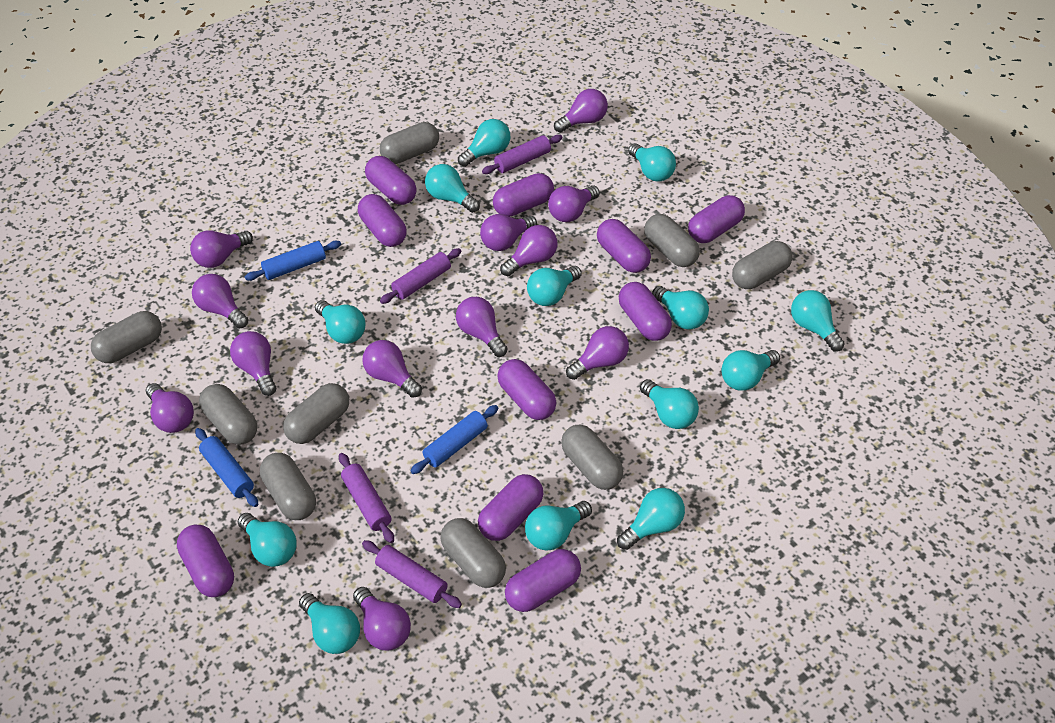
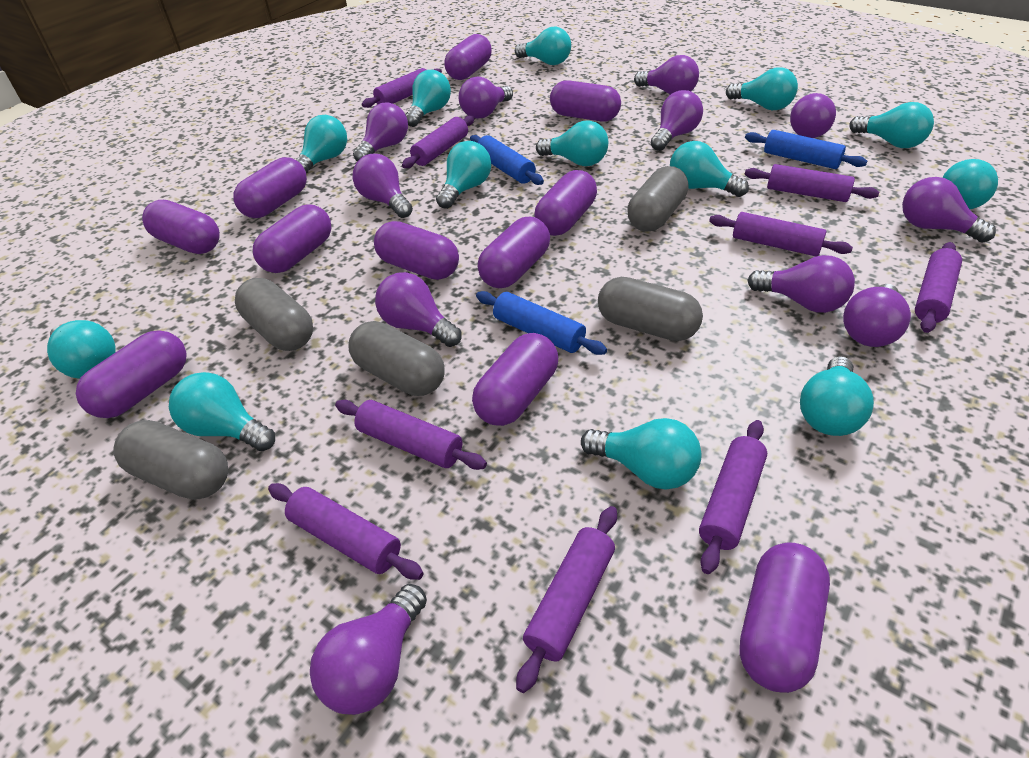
grey capsule: 9 -> 5
purple capsule: 10 -> 11
purple light bulb: 12 -> 11
purple rolling pin: 4 -> 9

